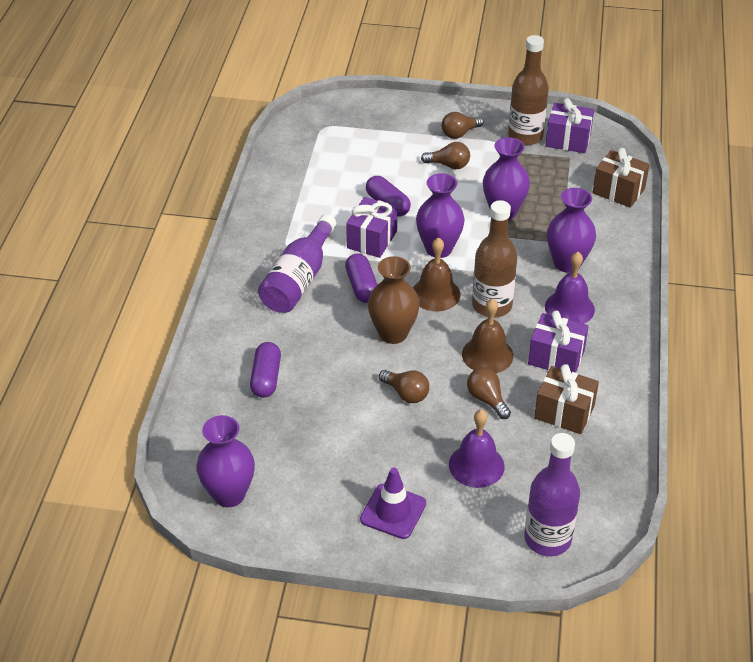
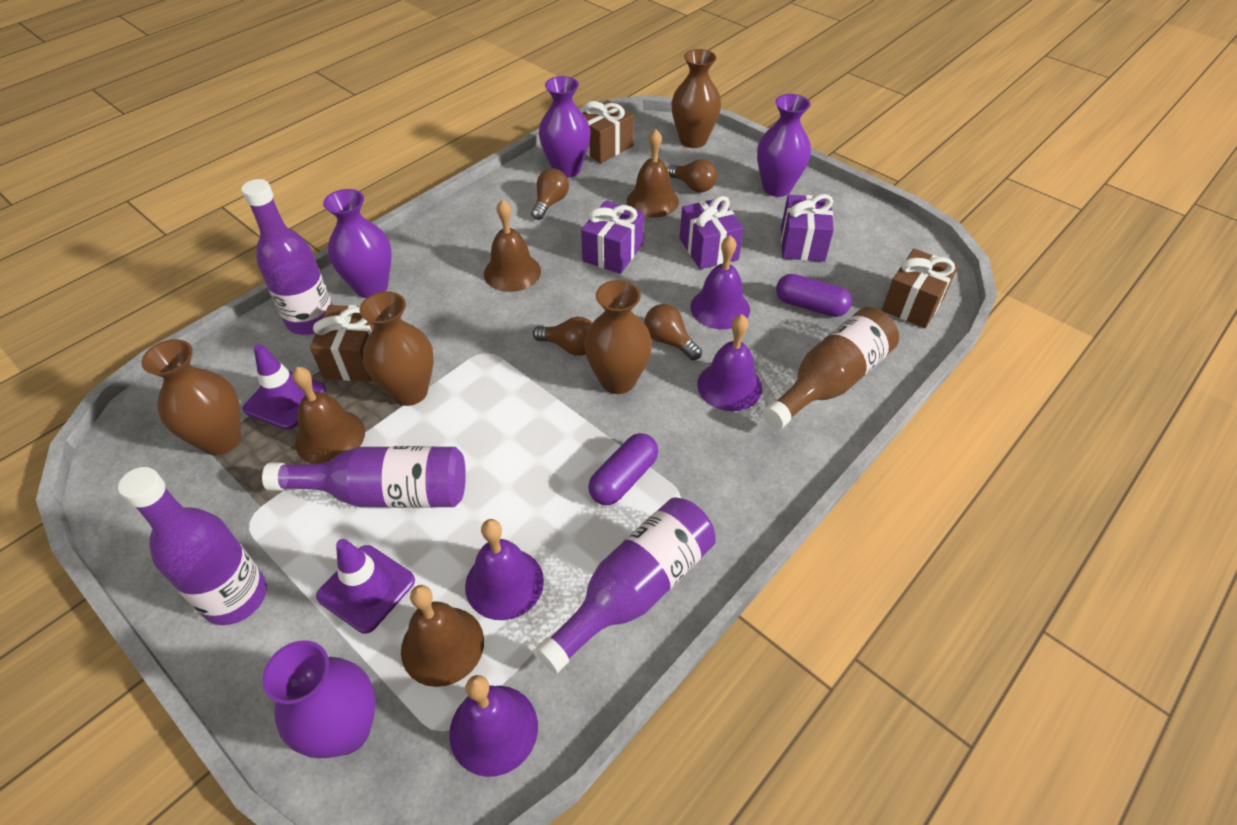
brown bell: 2 -> 4
brown bottle: 2 -> 1
brown gift: 2 -> 3
brown vase: 1 -> 4
purple bell: 2 -> 4
purple bottle: 2 -> 4
purple capsule: 3 -> 2
purple traffic cone: 1 -> 2

